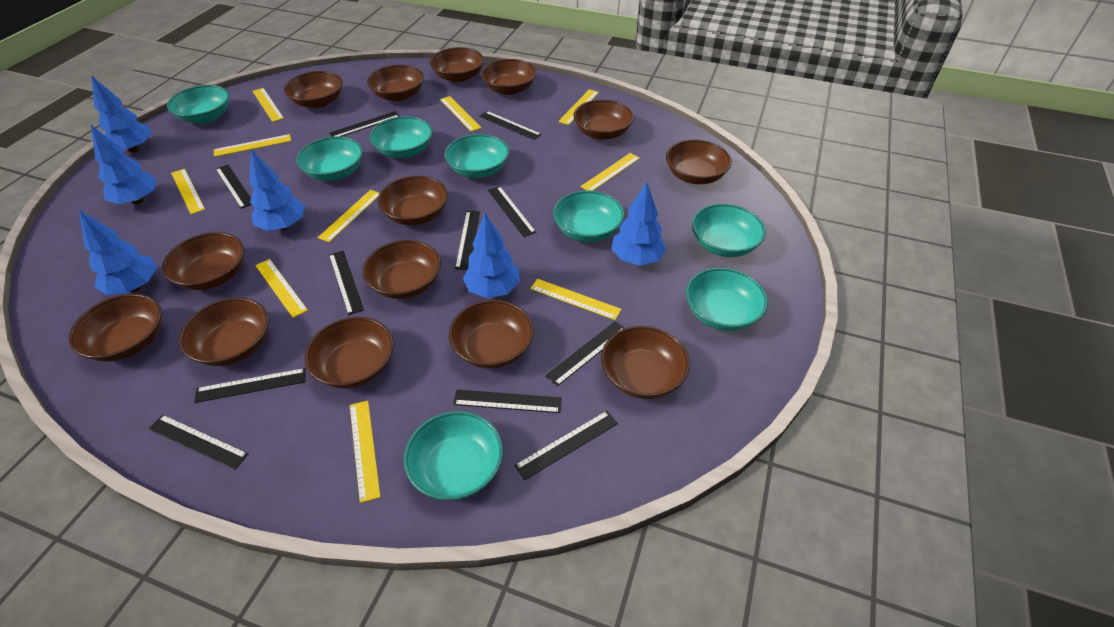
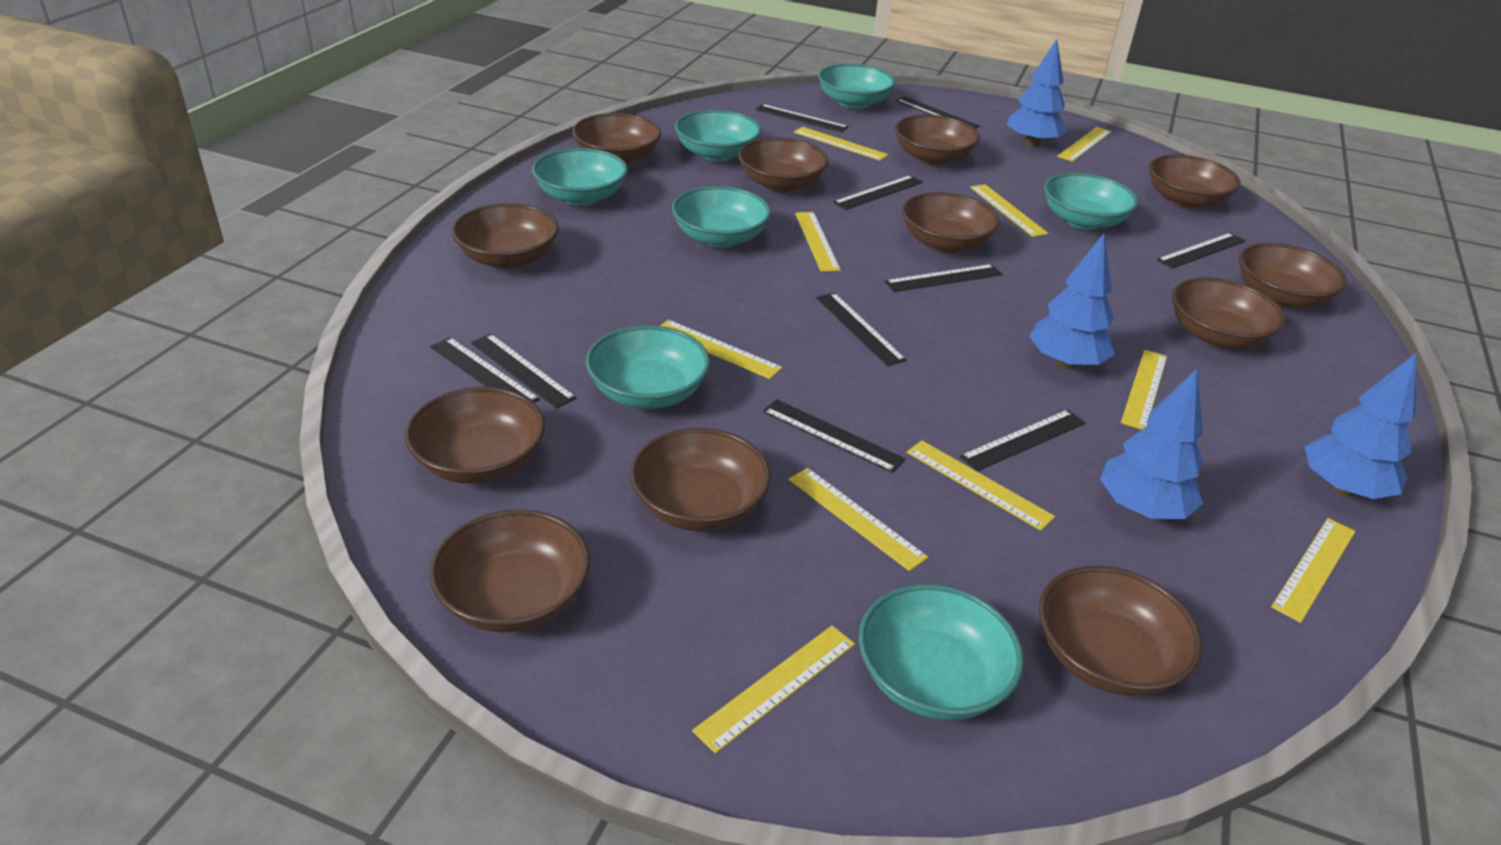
black ruler: 11 -> 10
blue tree: 6 -> 4
brown bowl: 14 -> 12
turquoise bowl: 8 -> 7

